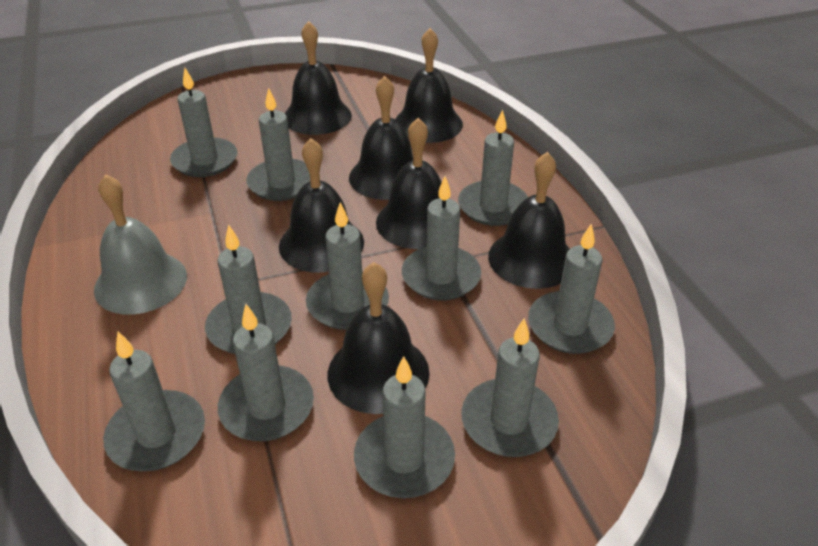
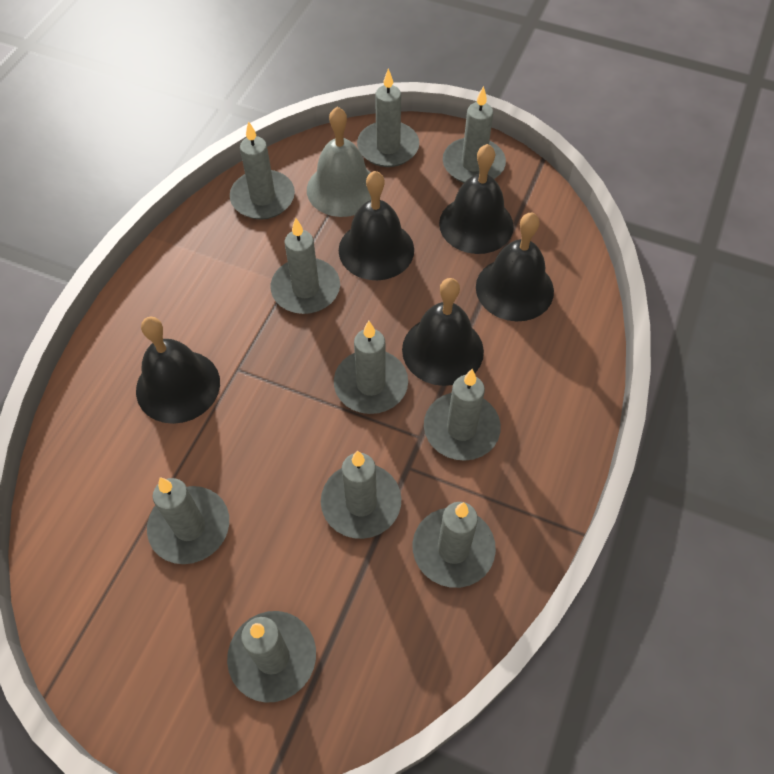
black bell: 7 -> 5
grey candle: 11 -> 10

